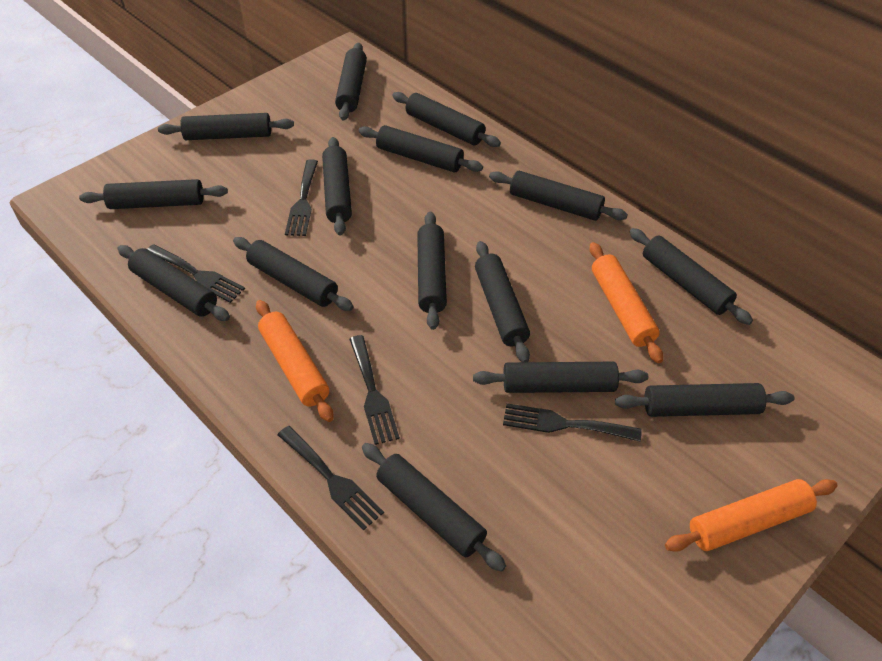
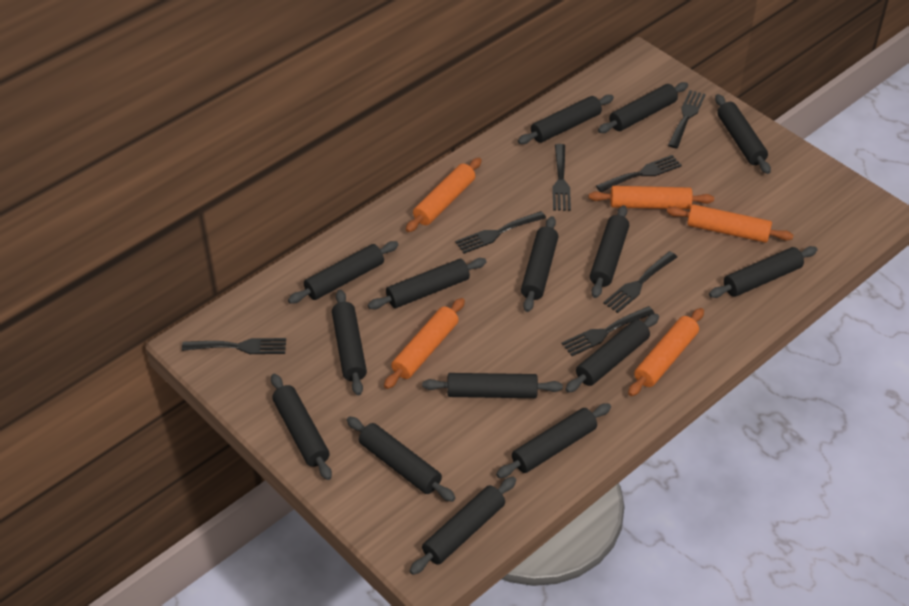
black fork: 5 -> 7
orange rolling pin: 3 -> 5

